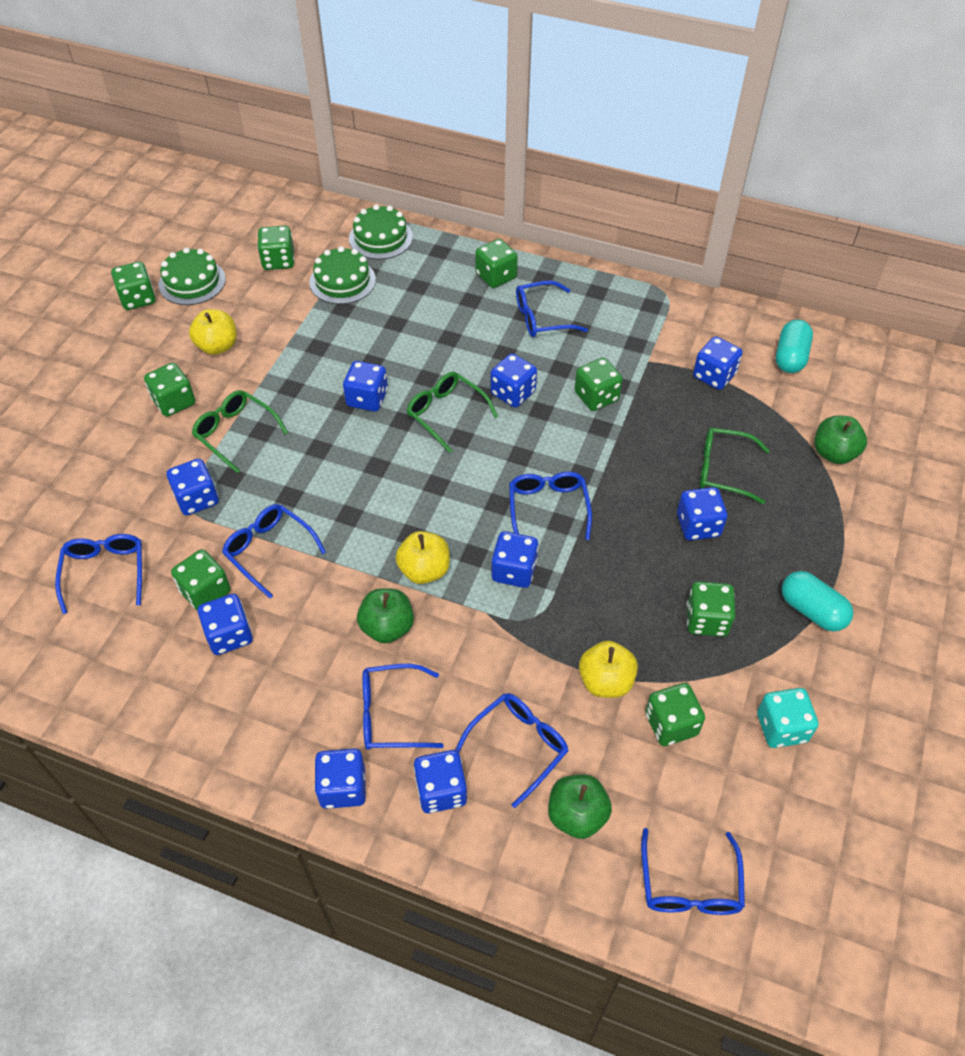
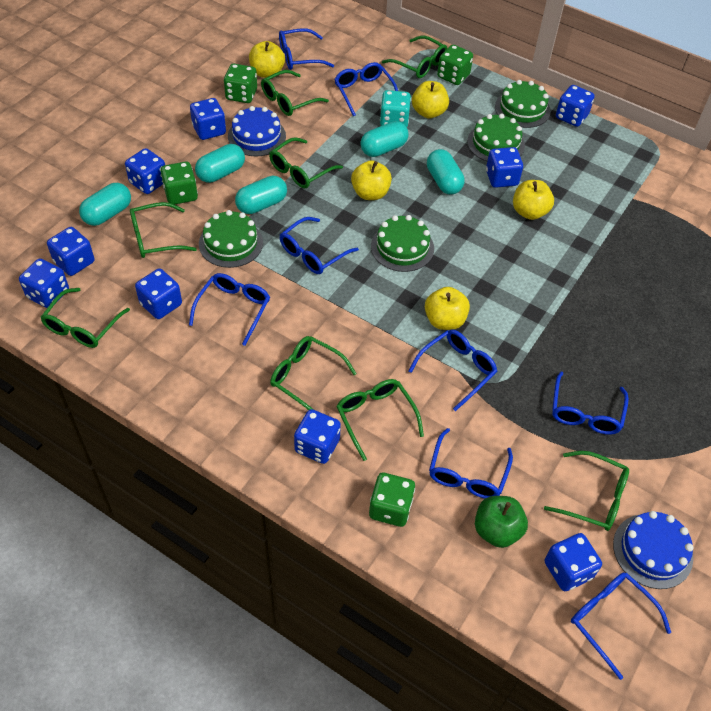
blue cake: 0 -> 2
blue glasses: 7 -> 8
green apple: 3 -> 1
green cake: 3 -> 4
green dice: 8 -> 4
green glasses: 3 -> 8
turquoise capsule: 2 -> 5
yellow apple: 3 -> 5

